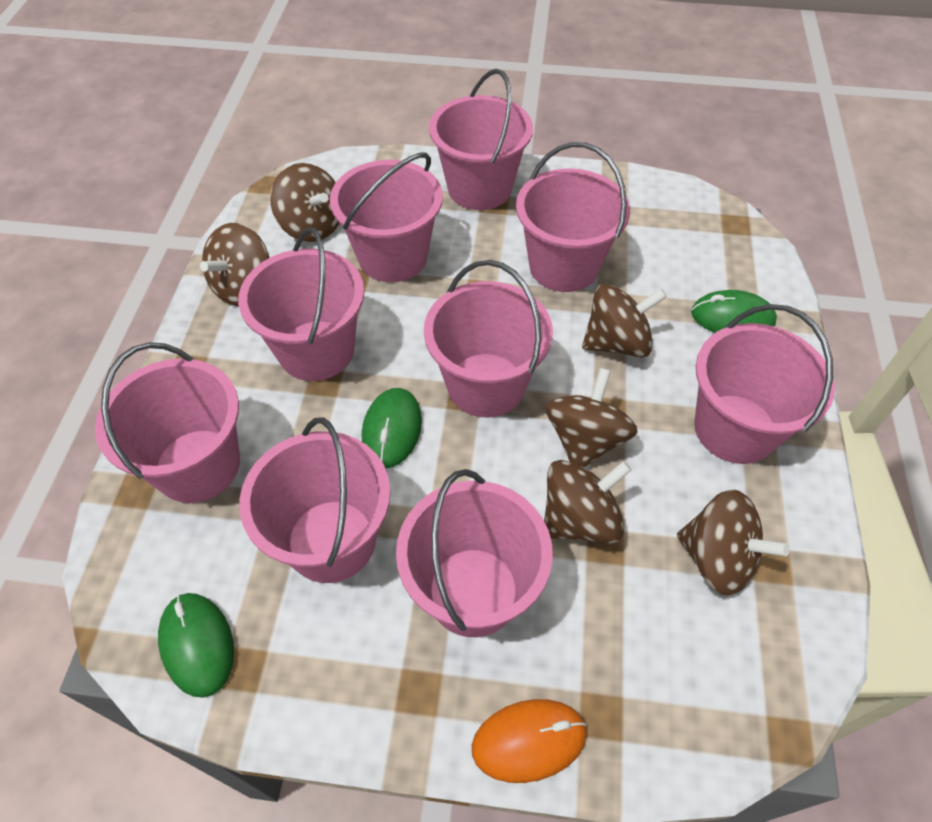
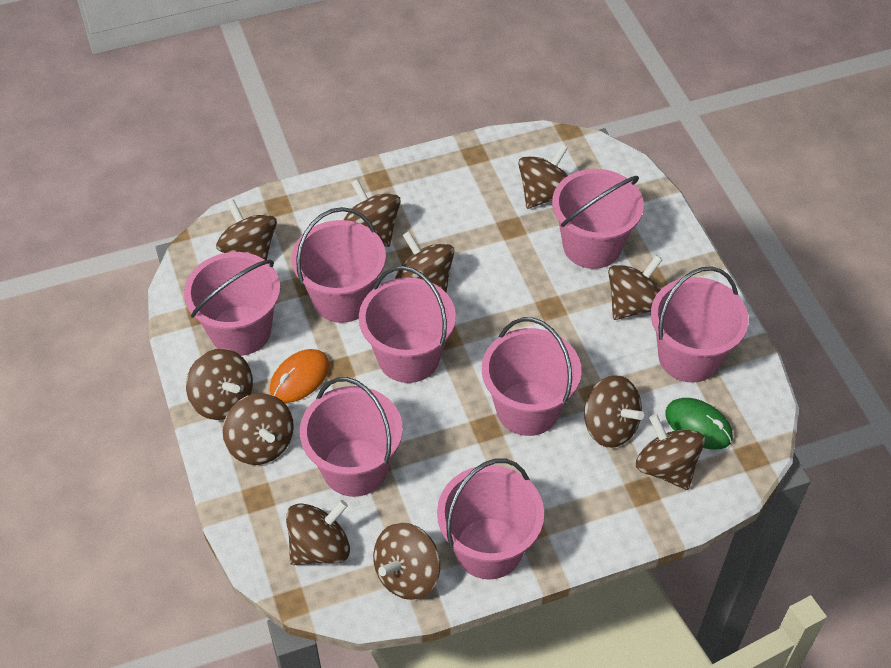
brown spinning top: 6 -> 11
green mouse: 3 -> 1
pink bucket: 9 -> 8

